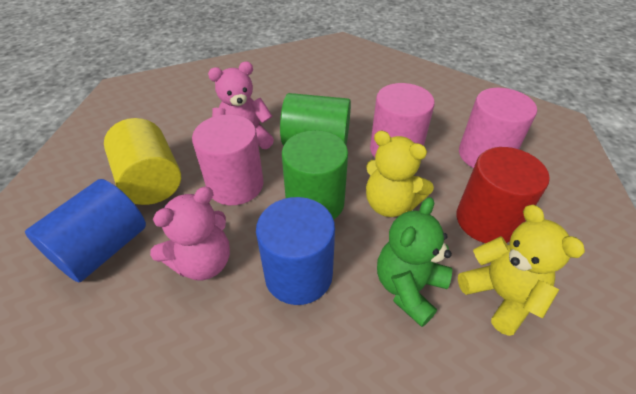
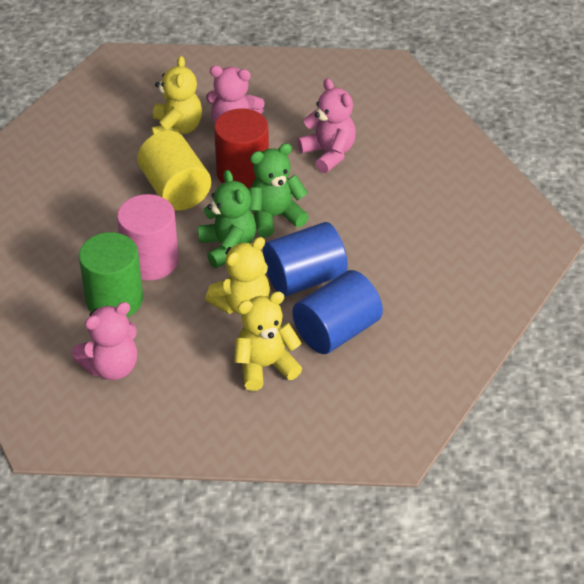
green cylinder: 2 -> 1
green teddy bear: 1 -> 2
pink cylinder: 3 -> 1
pink teddy bear: 2 -> 3
yellow teddy bear: 2 -> 3

